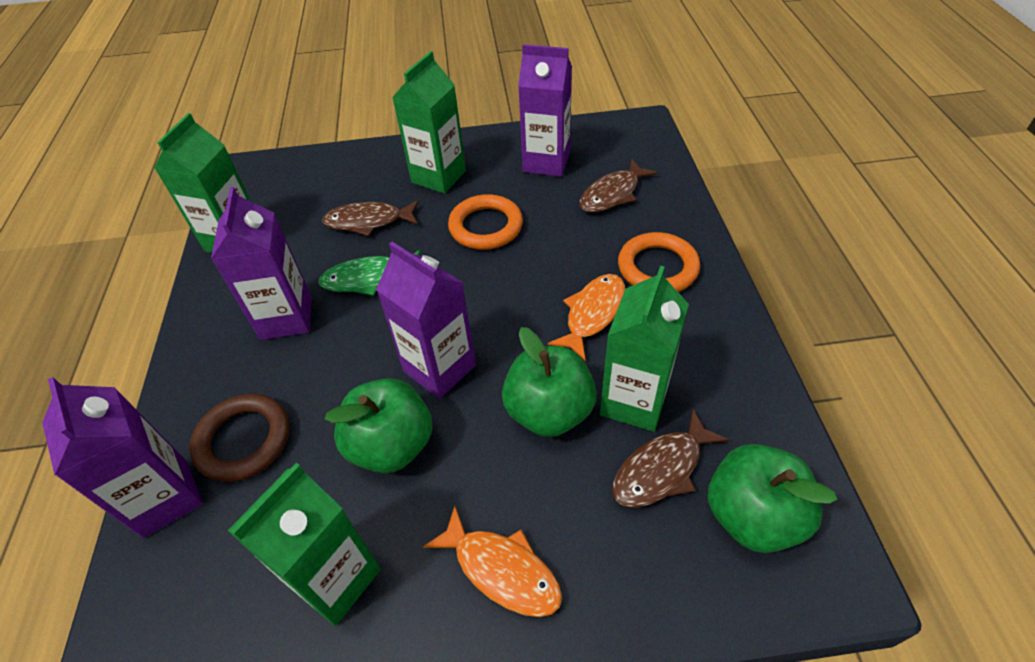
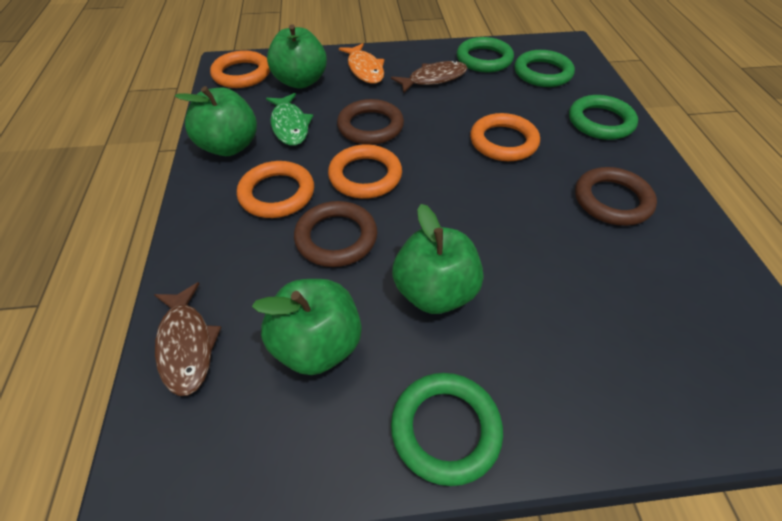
brown fish: 3 -> 2
brown ring: 1 -> 3
green apple: 3 -> 4
green carton: 4 -> 0
green ring: 0 -> 4
orange fish: 2 -> 1
orange ring: 2 -> 4
purple carton: 4 -> 0

